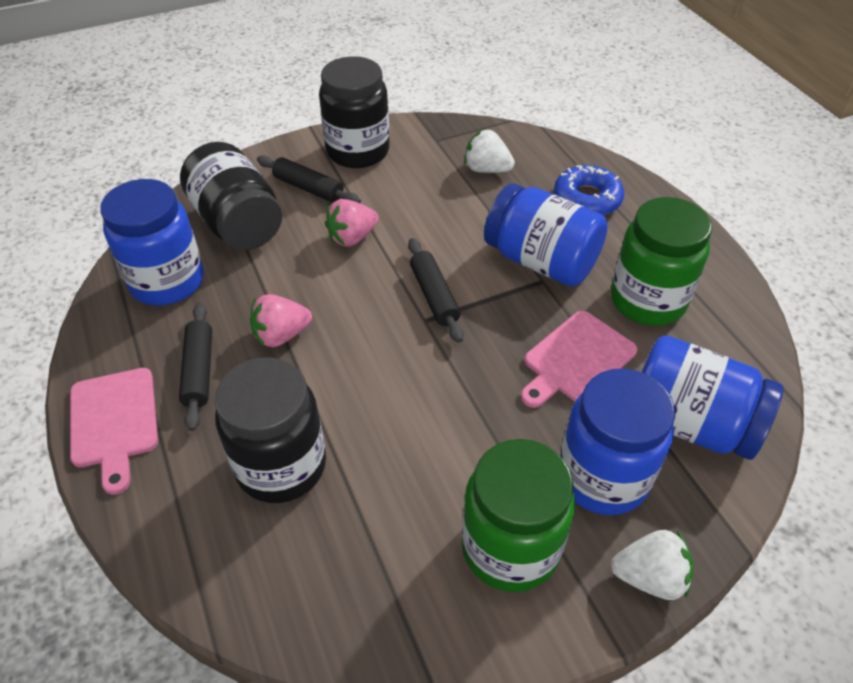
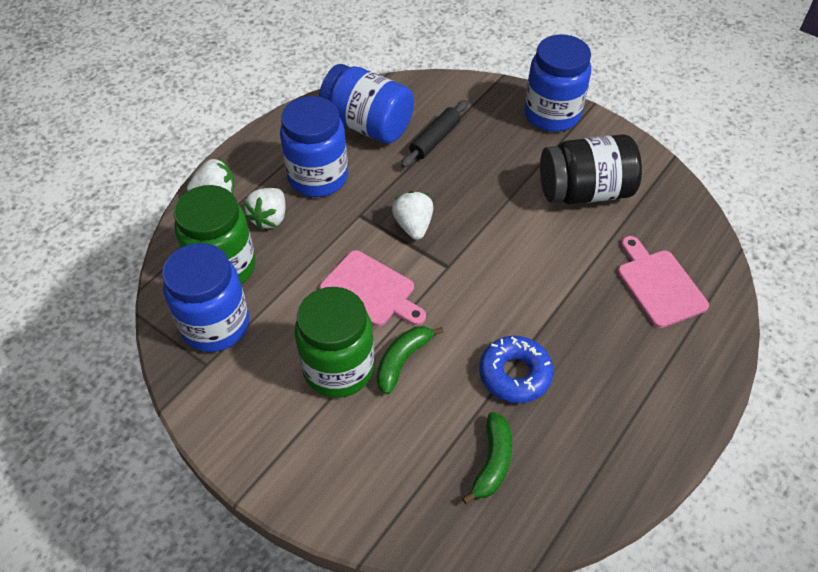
black jar: 3 -> 1
black rolling pin: 3 -> 1
green banana: 0 -> 2
pink strawberry: 2 -> 0
white strawberry: 2 -> 3

